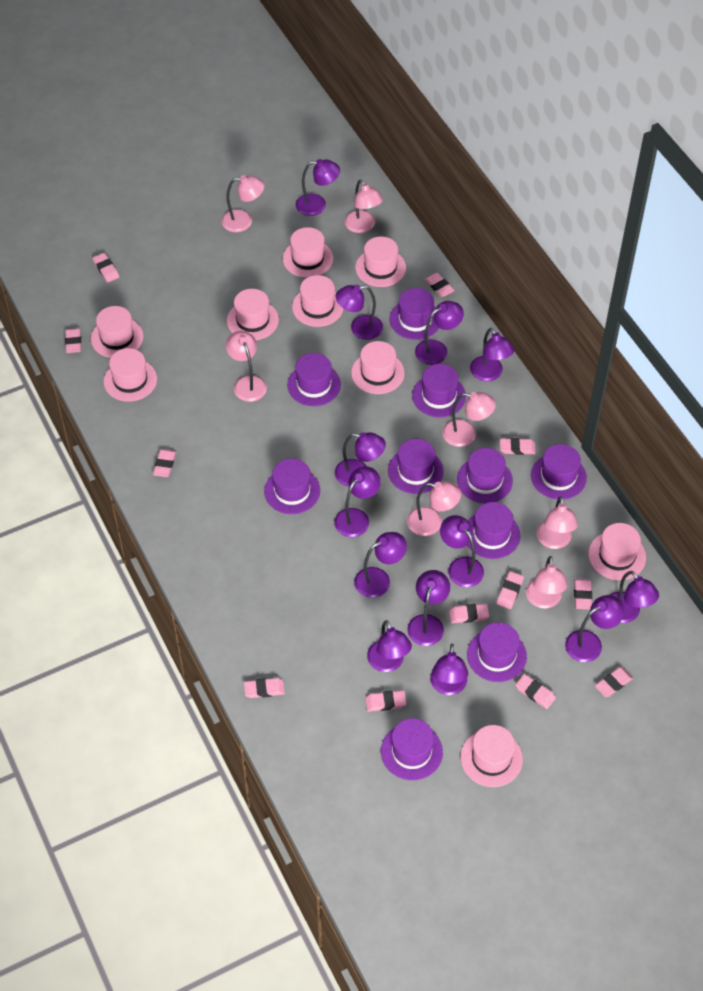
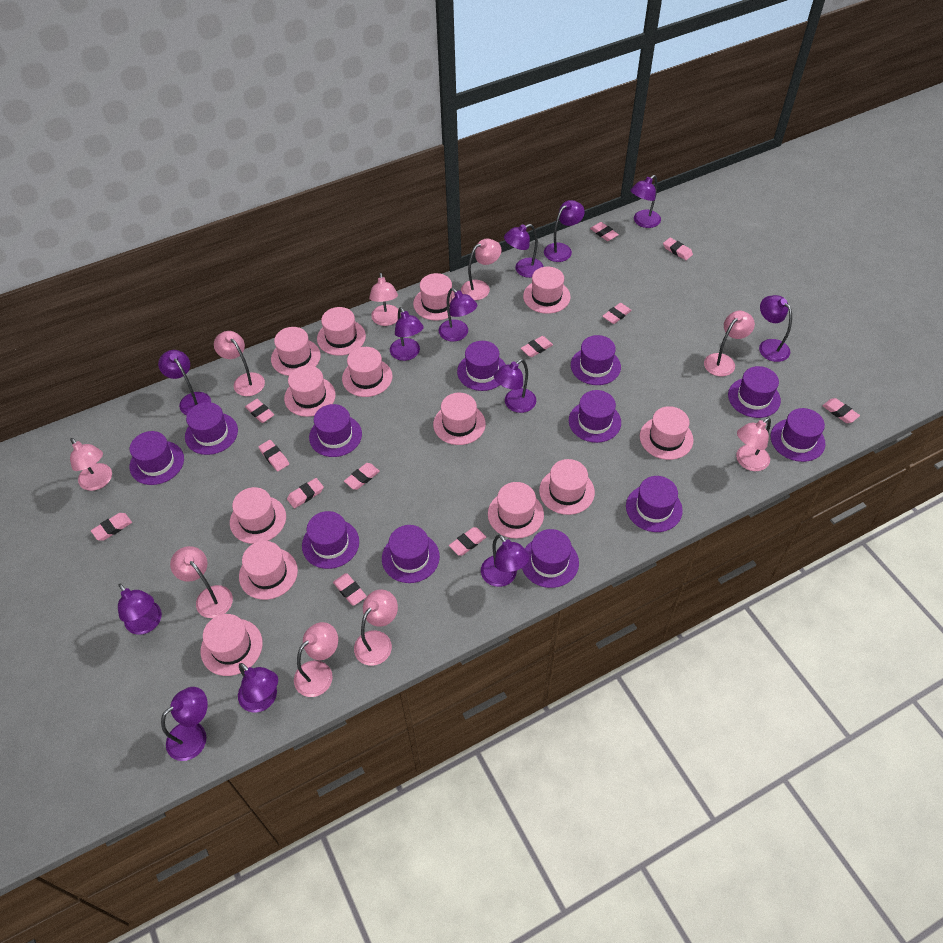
pink hat: 9 -> 13
pink lamp: 7 -> 9
purple hat: 10 -> 12
purple lamp: 13 -> 12

